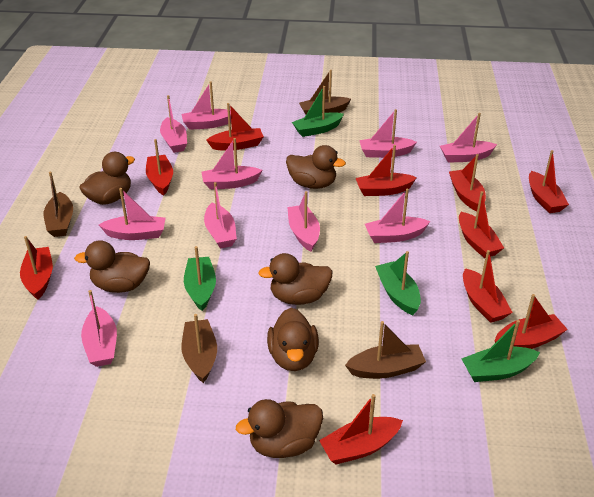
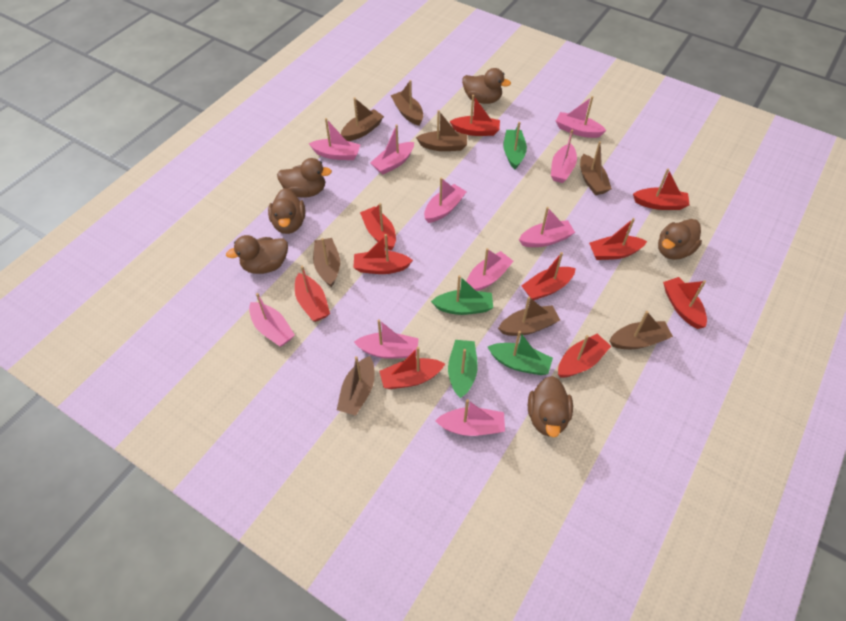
brown boat: 4 -> 8

